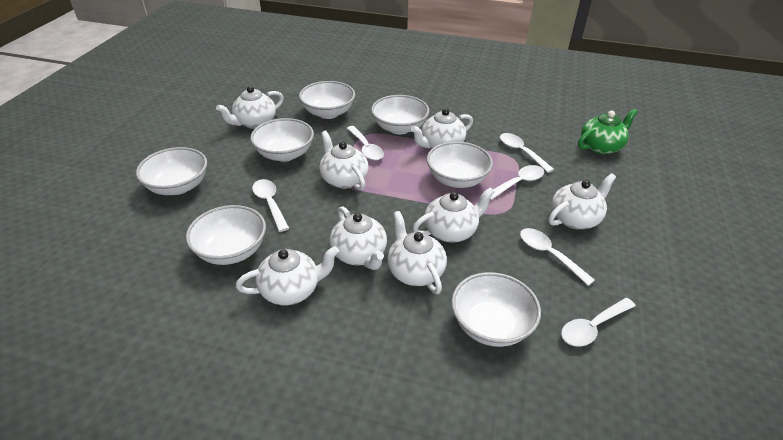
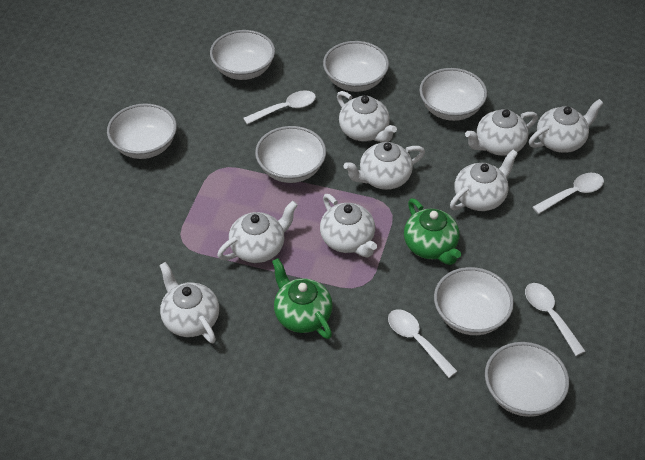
green teapot: 1 -> 2
white spoon: 6 -> 4

